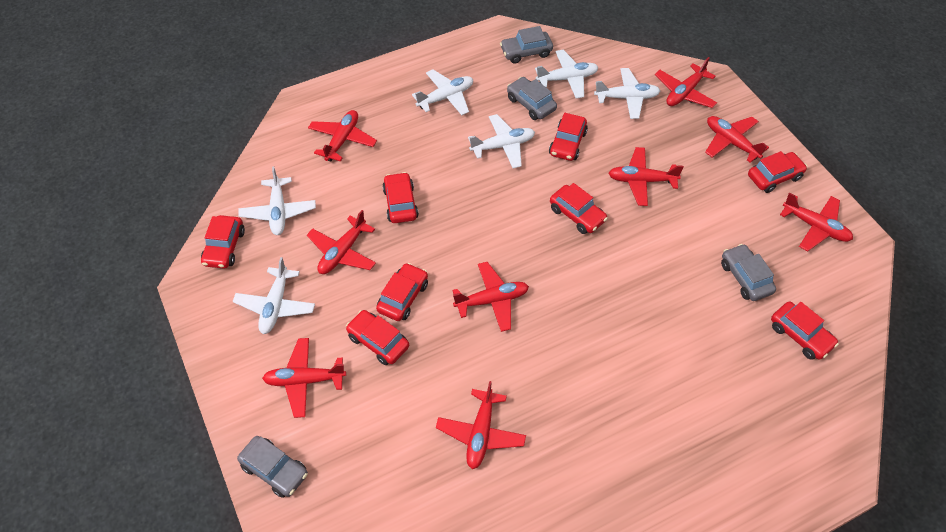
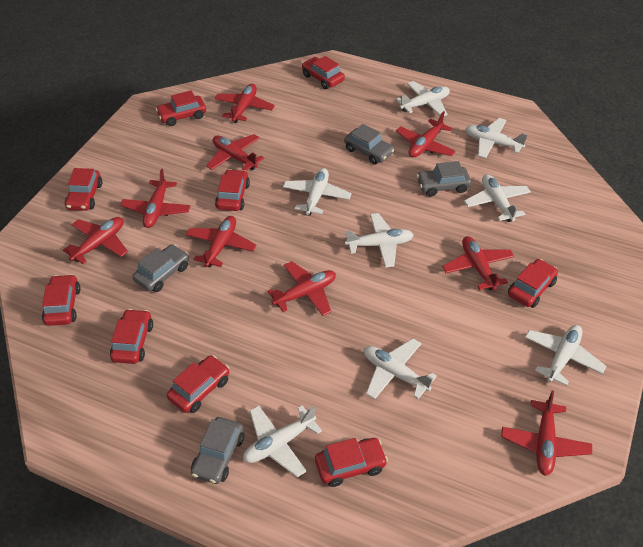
red car: 8 -> 9
white plane: 6 -> 8

